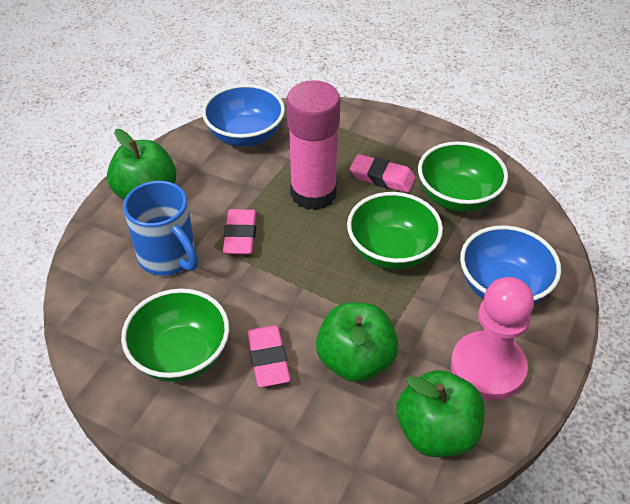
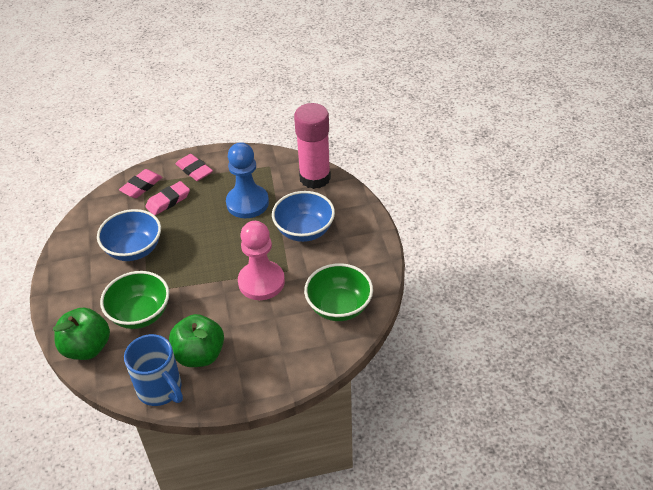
blue pawn: 0 -> 1
green apple: 3 -> 2
green bowl: 3 -> 2

